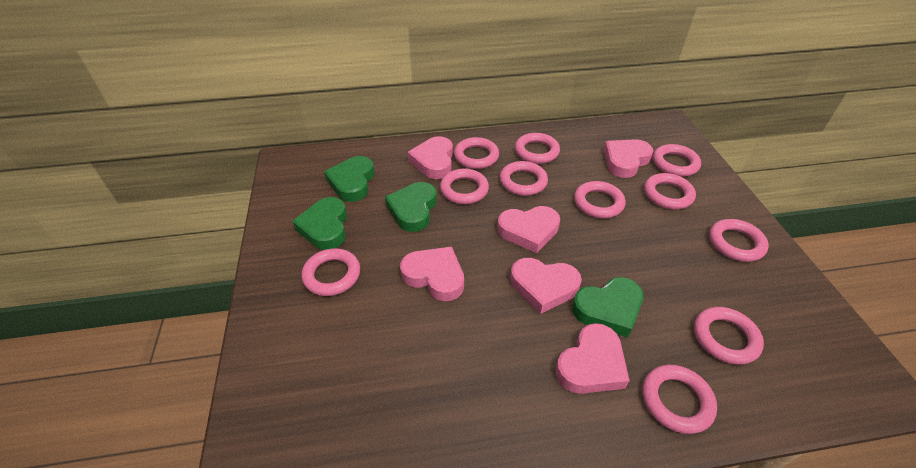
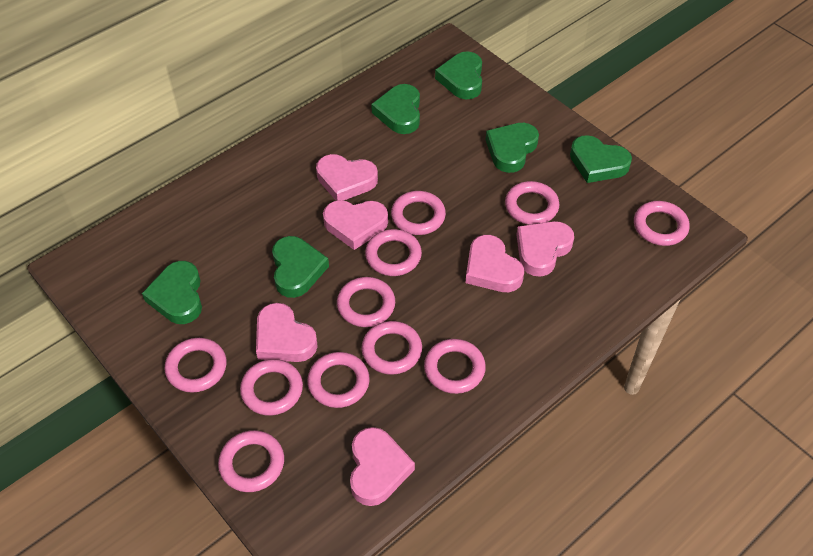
green heart: 4 -> 6

